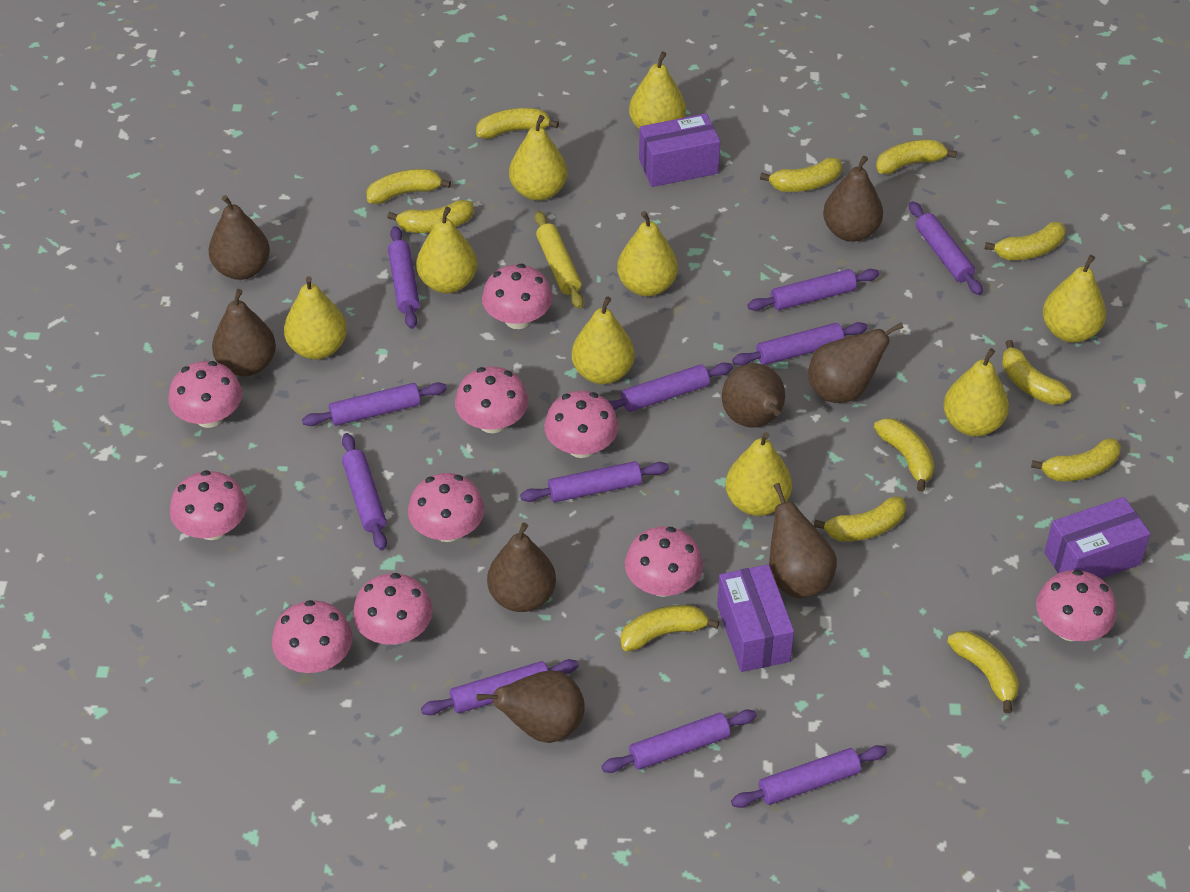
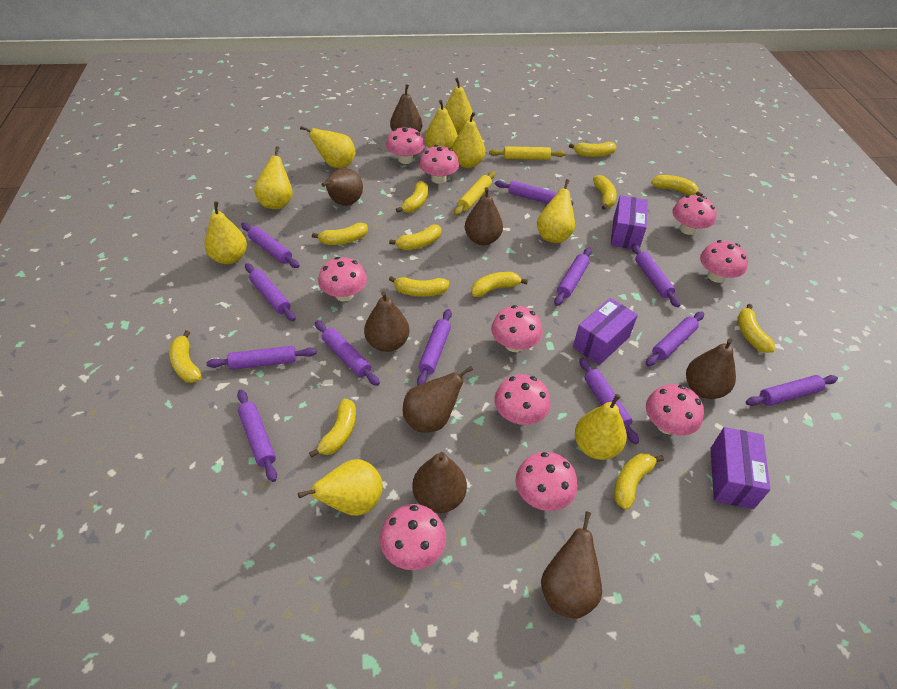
purple rolling pin: 11 -> 12
yellow rolling pin: 1 -> 2

